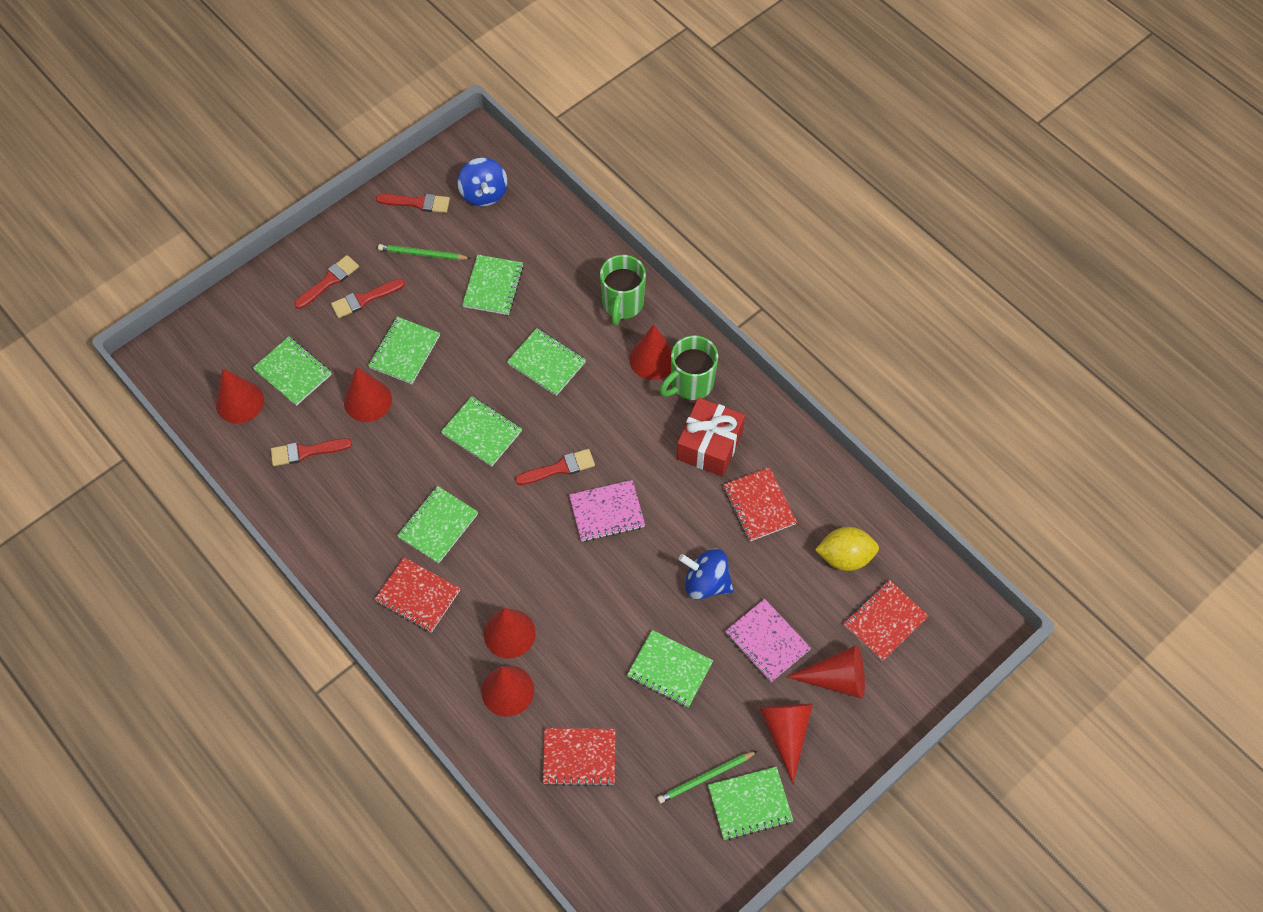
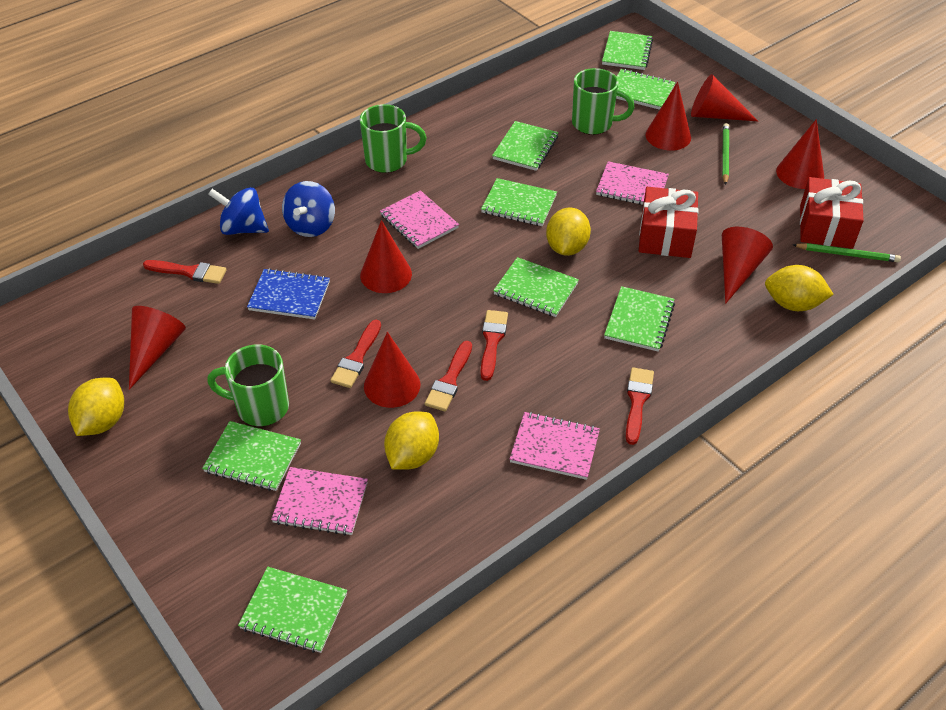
blue notebook: 0 -> 1
green mug: 2 -> 3
pink notebook: 2 -> 4
red gift: 1 -> 2
red notebook: 4 -> 0
yellow lemon: 1 -> 4

